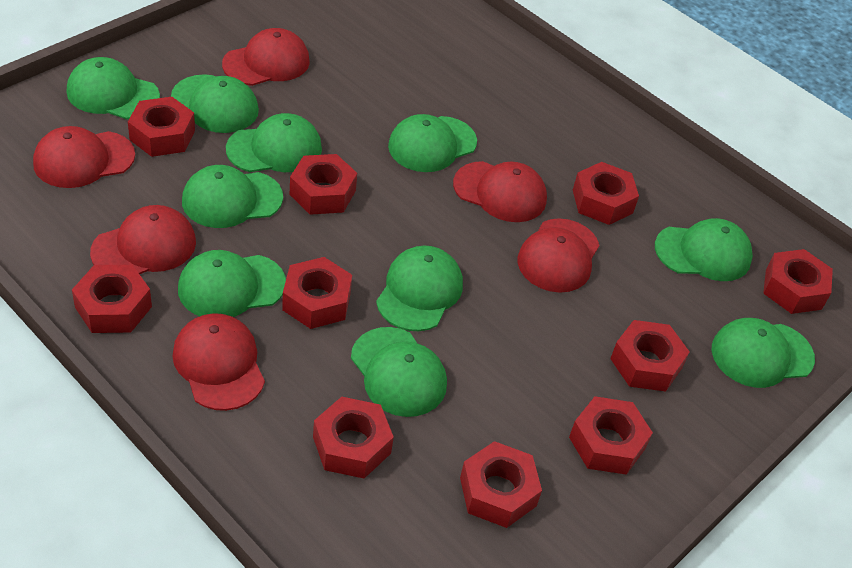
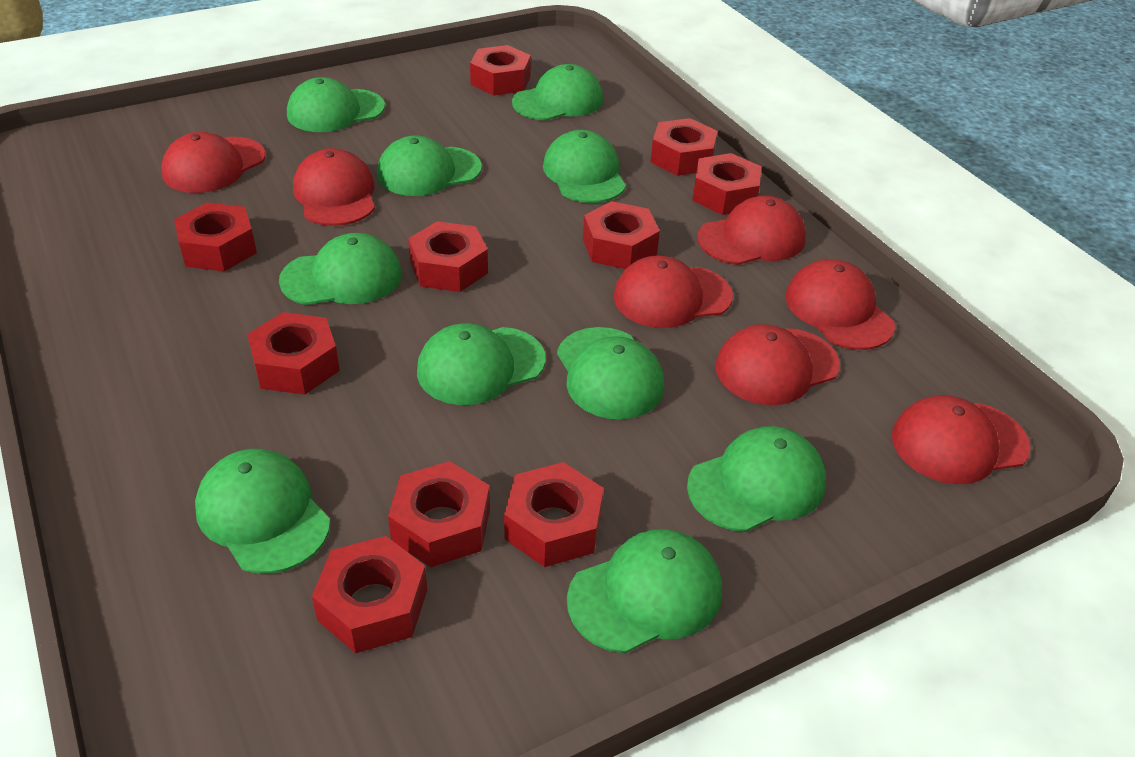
red cap: 6 -> 7

